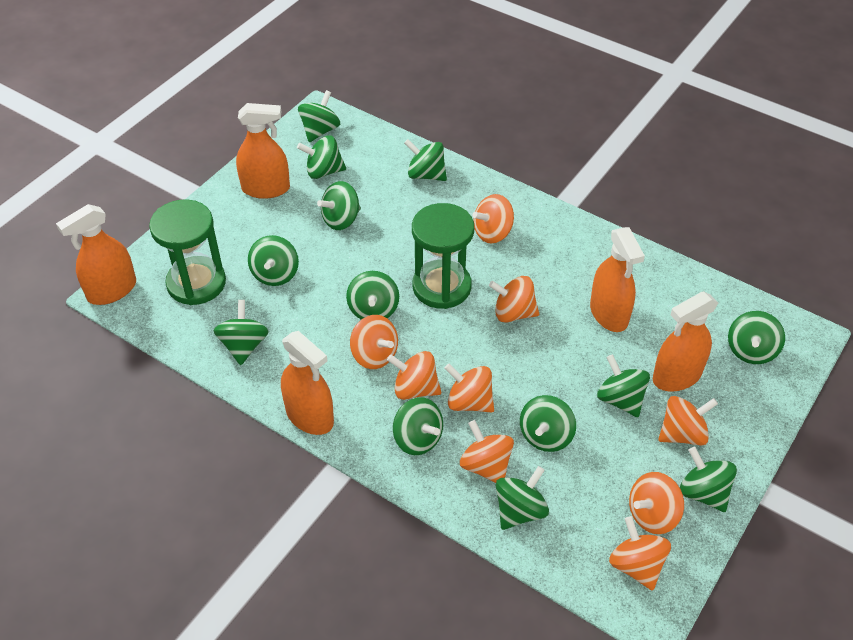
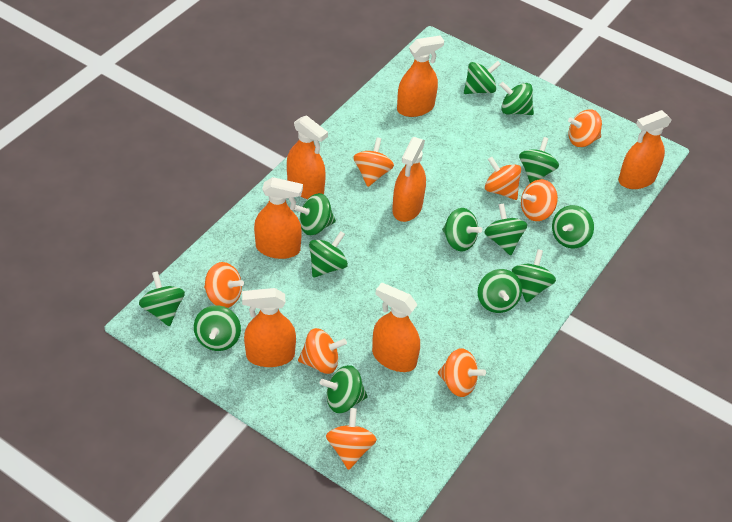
green hourglass: 2 -> 0
orange spinning top: 9 -> 8
orange spray bottle: 5 -> 7

